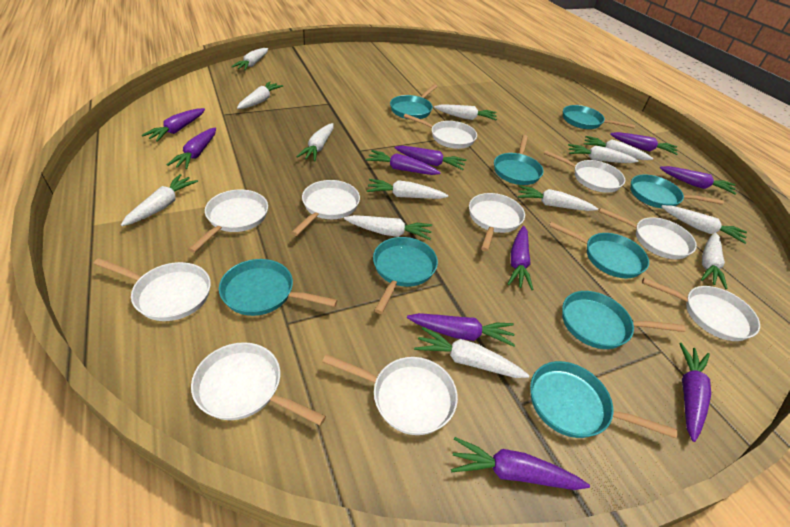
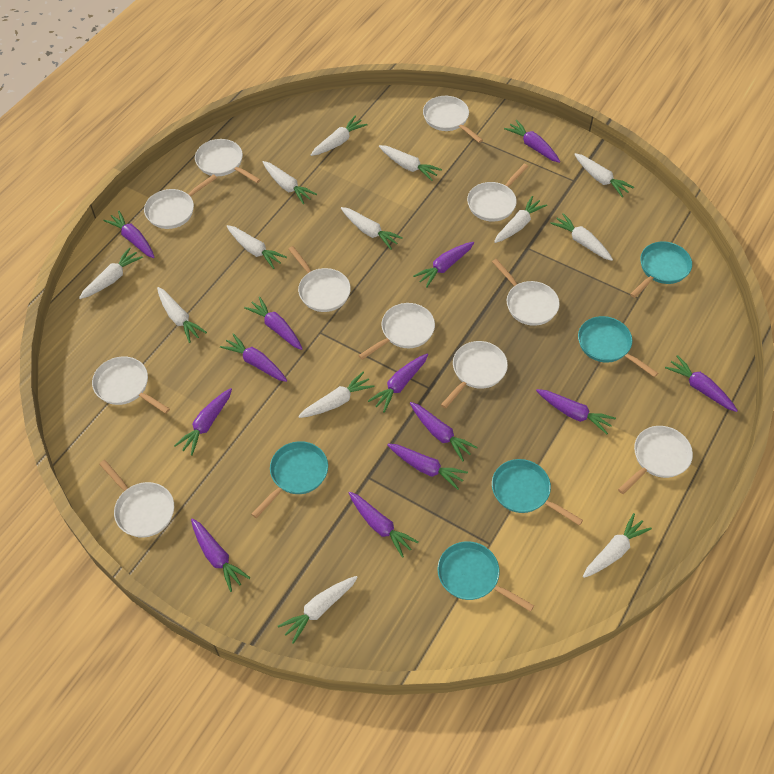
purple carrot: 10 -> 13
turquoise pan: 9 -> 5
white pan: 10 -> 11

